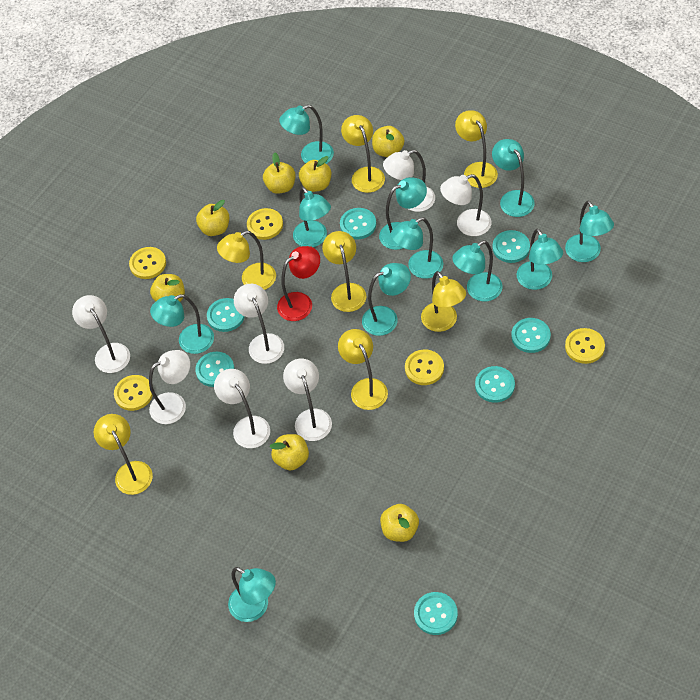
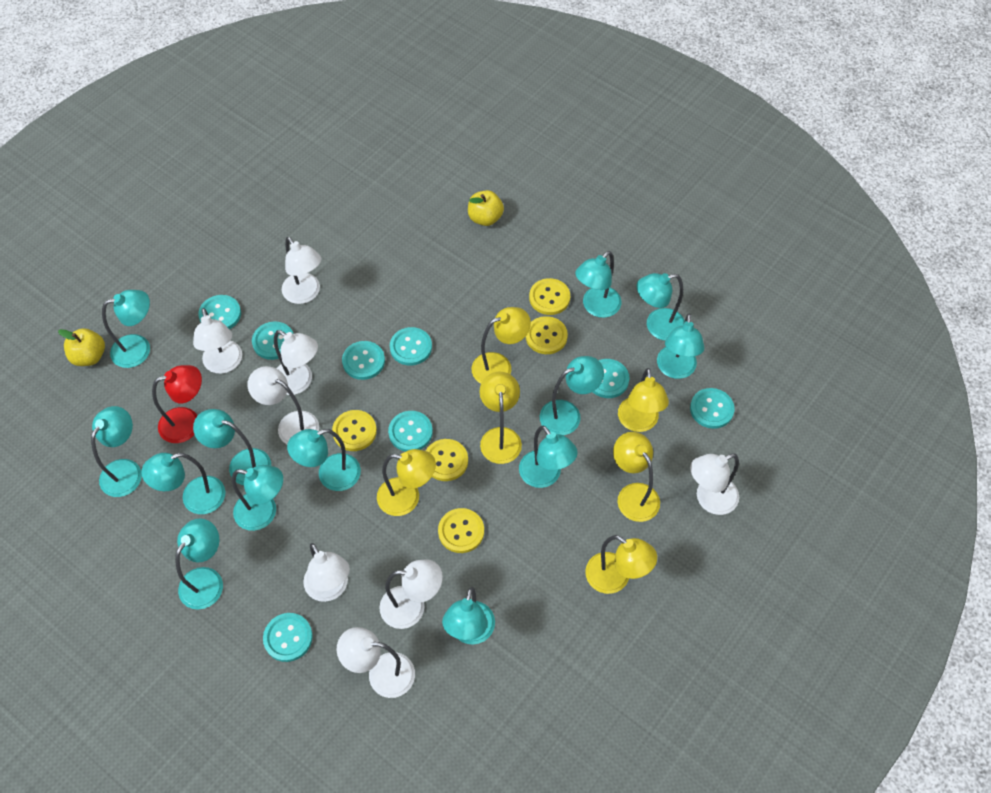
turquoise button: 7 -> 8
turquoise lamp: 11 -> 13
white lamp: 7 -> 8
yellow apple: 7 -> 2
yellow lamp: 7 -> 6

